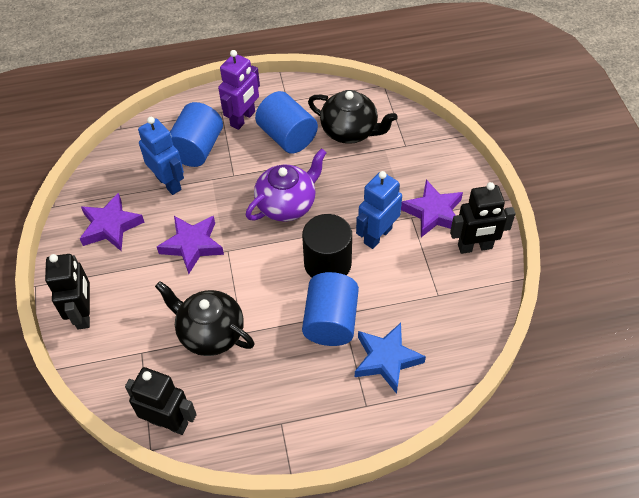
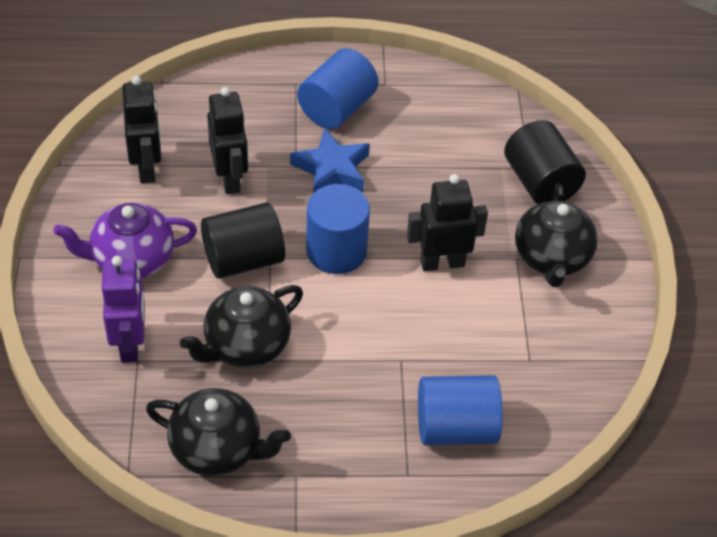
black cylinder: 1 -> 2
black teapot: 2 -> 3
blue robot: 2 -> 0
purple star: 3 -> 0

